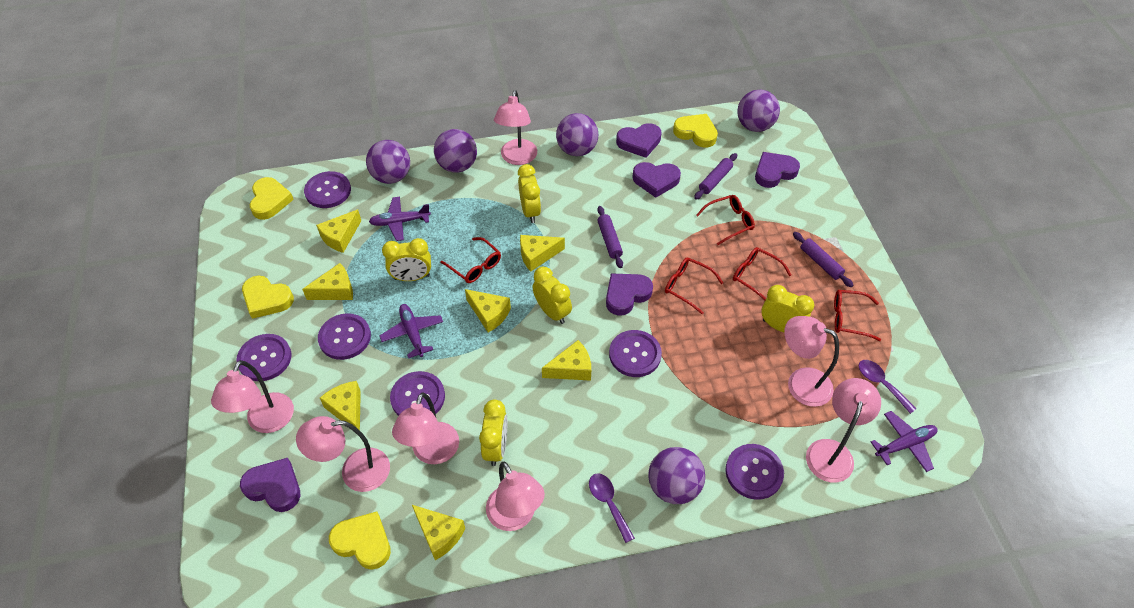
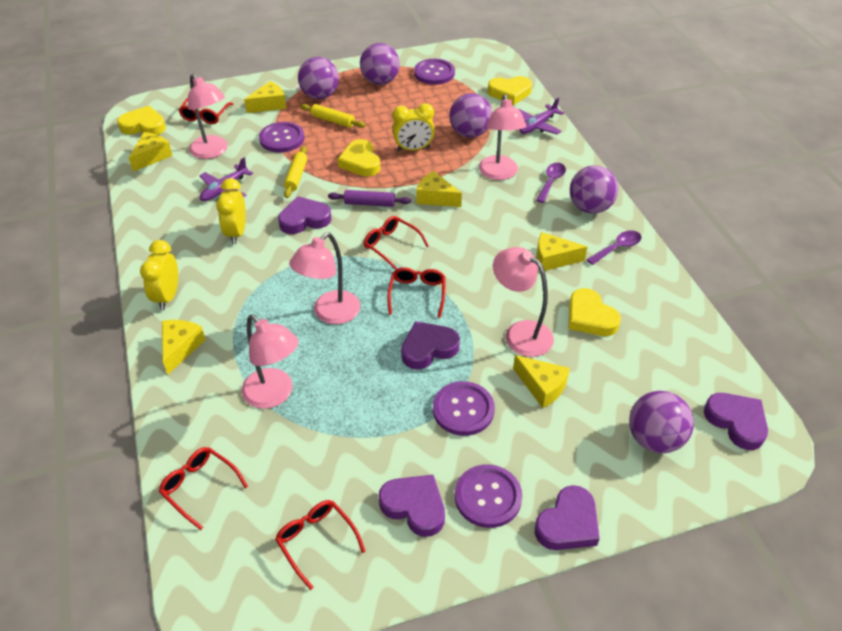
pink lamp: 7 -> 5
purple button: 6 -> 4
purple plane: 3 -> 2
purple rolling pin: 3 -> 1
yellow cheese: 7 -> 6
yellow clock: 5 -> 3
yellow rolling pin: 0 -> 2

